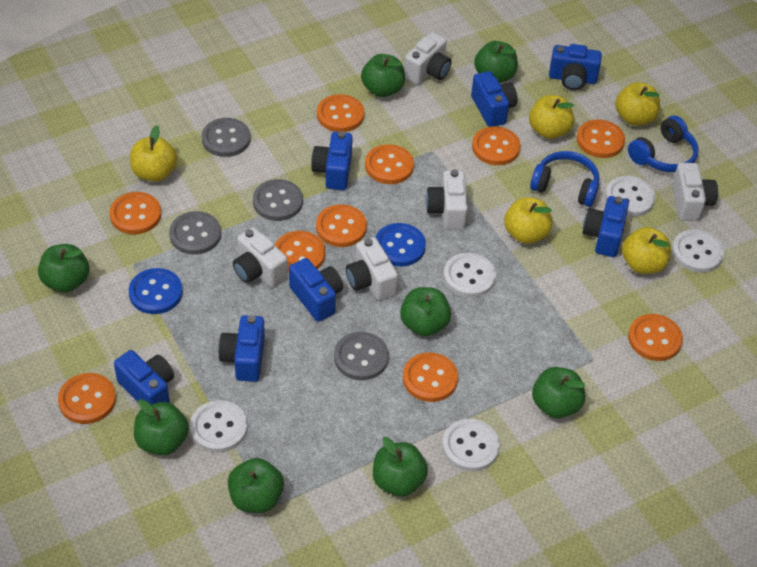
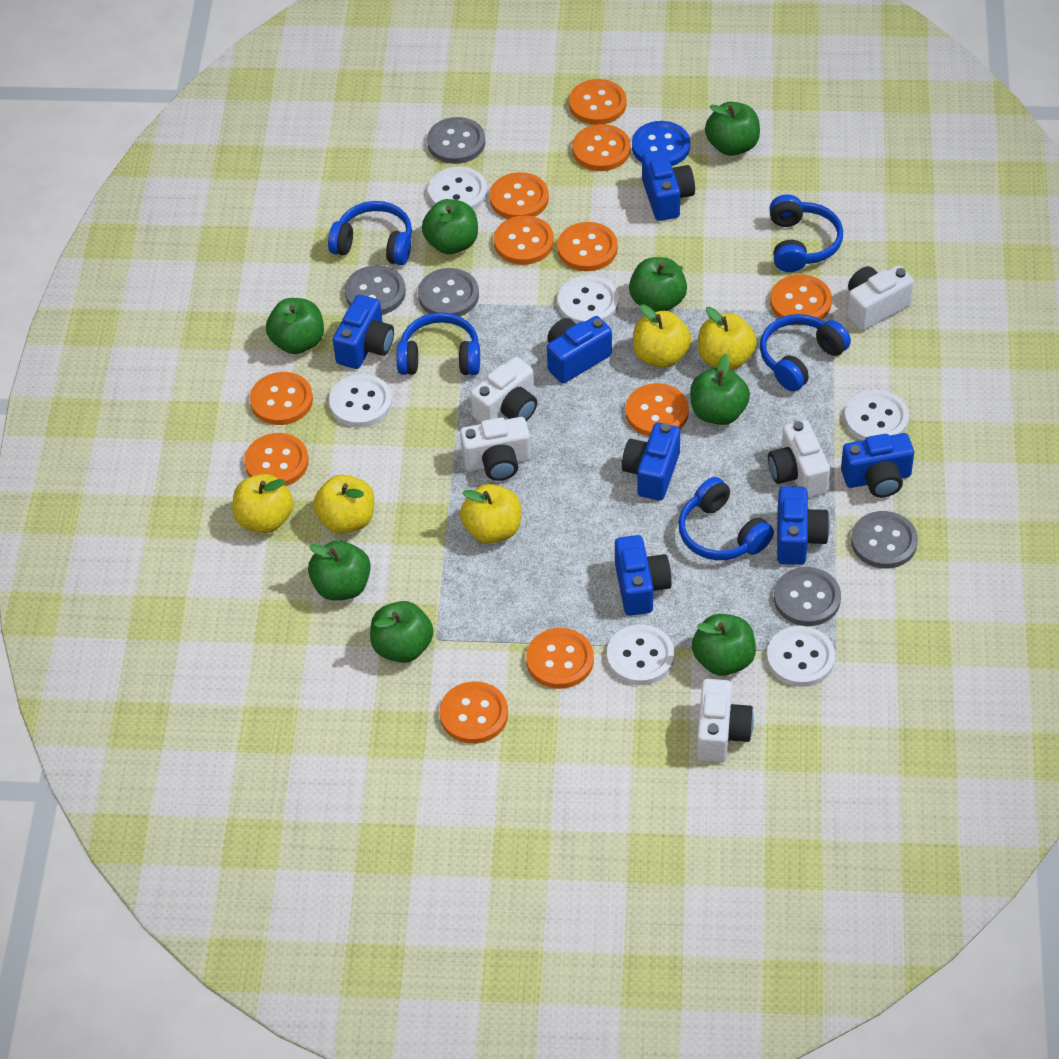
blue button: 2 -> 1
blue headphones: 2 -> 5
grey button: 4 -> 5
orange button: 10 -> 11
white button: 5 -> 6

